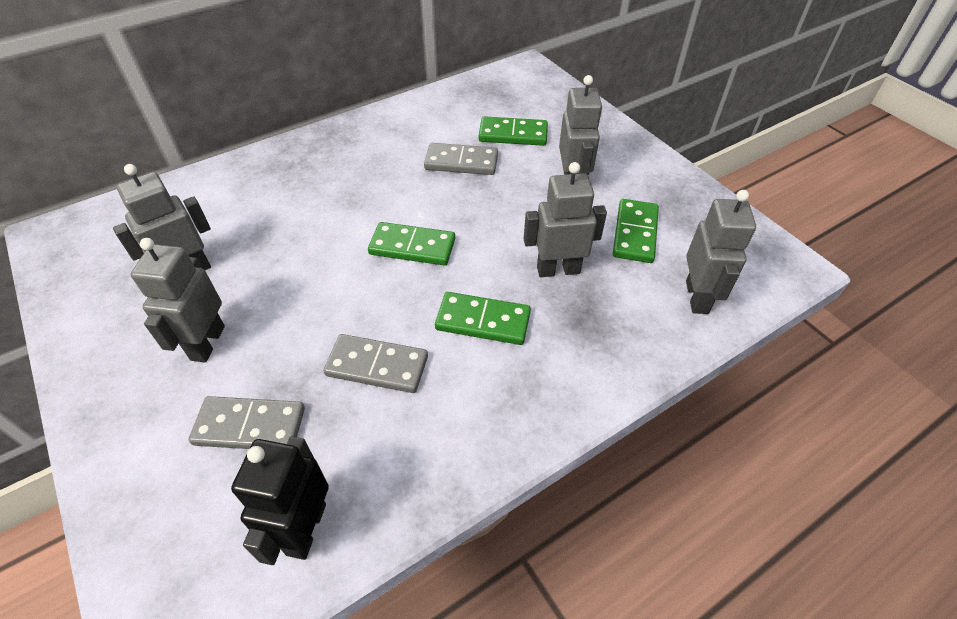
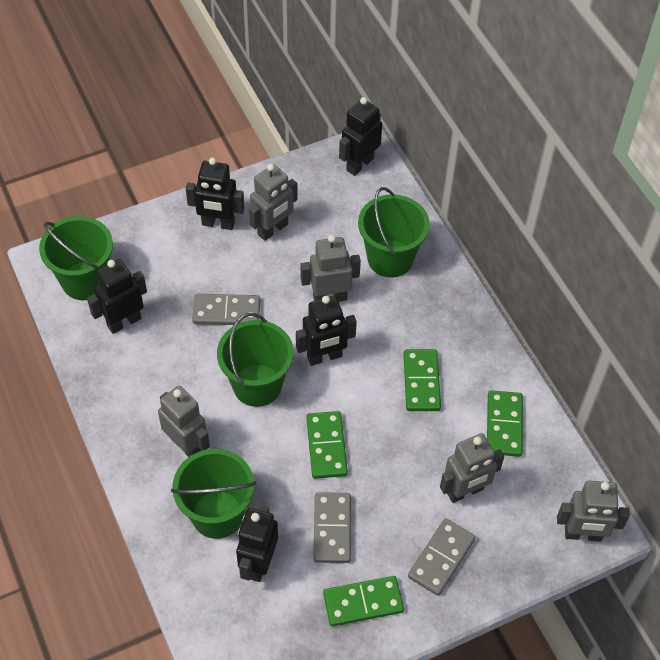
black robot: 1 -> 5
green bucket: 0 -> 4

